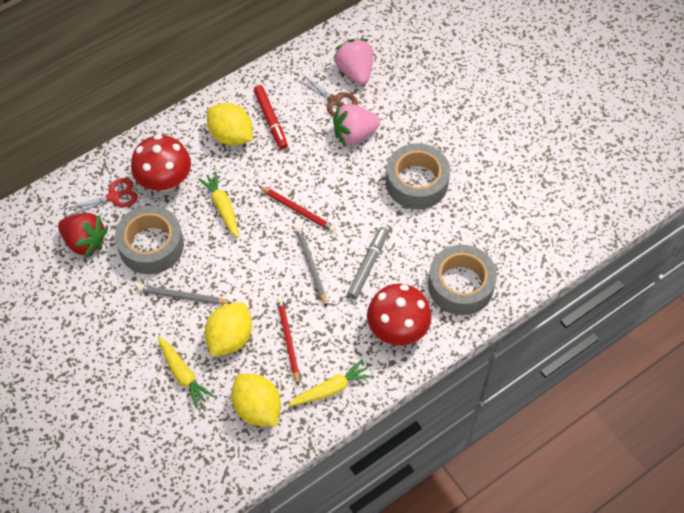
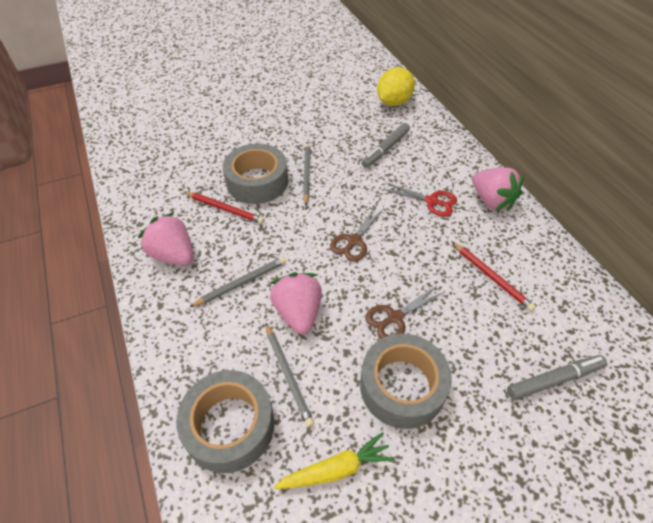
brown scissors: 1 -> 2
grey marker: 1 -> 2
grey pencil: 2 -> 3
pink strawberry: 2 -> 3
red marker: 1 -> 0
red mushroom: 2 -> 0
red strawberry: 1 -> 0
yellow carrot: 3 -> 1
yellow lemon: 3 -> 1

